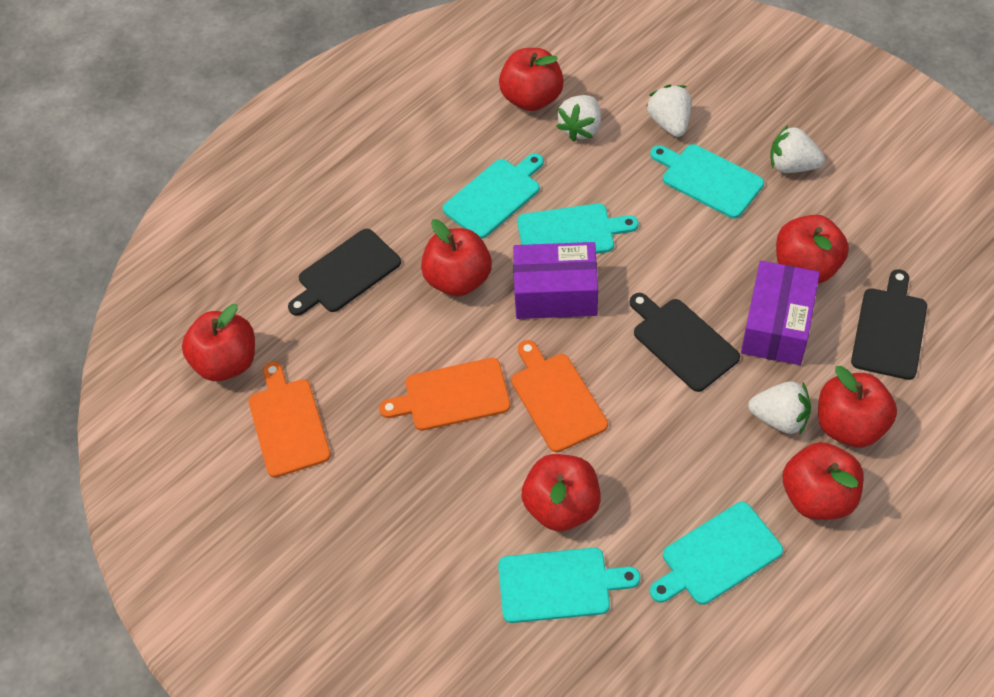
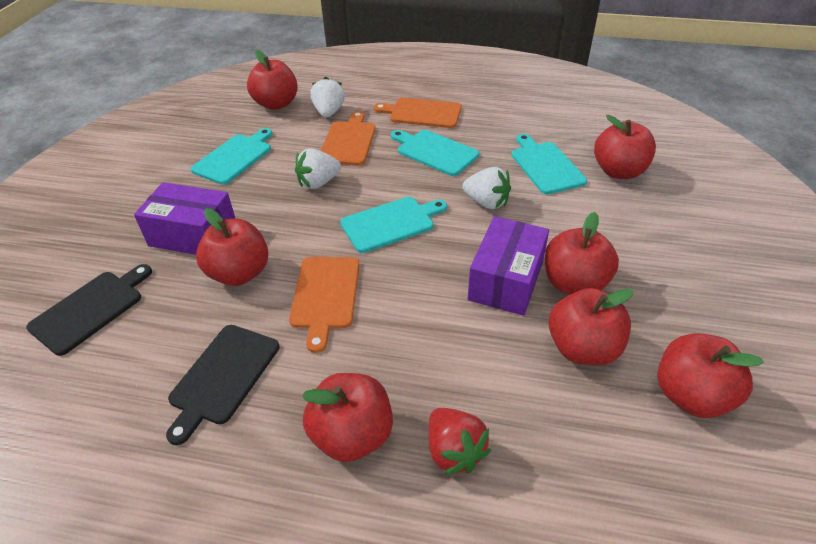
black cutting board: 3 -> 2
red strawberry: 0 -> 1
turquoise cutting board: 5 -> 4
white strawberry: 4 -> 3

